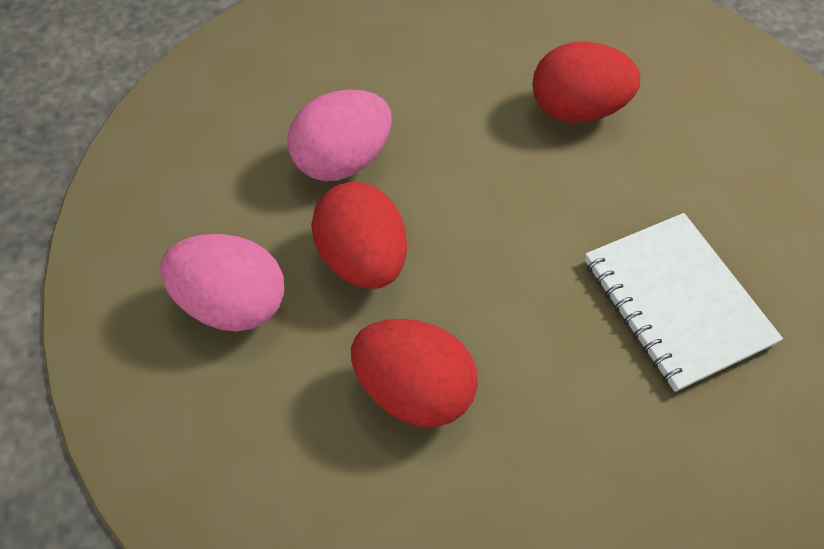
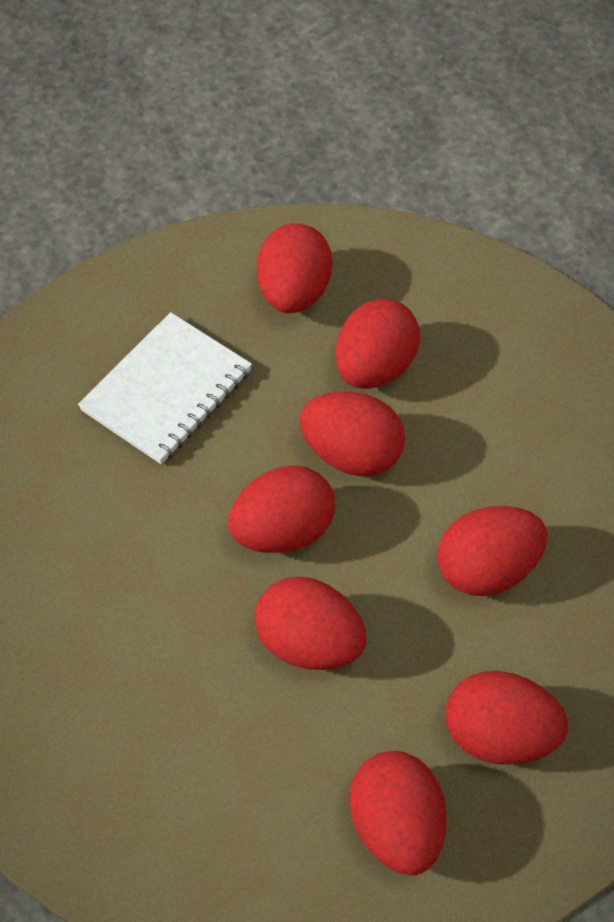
pink egg: 2 -> 0
red egg: 3 -> 8

